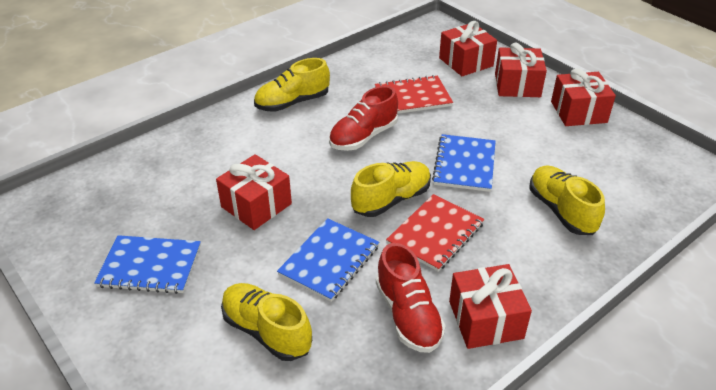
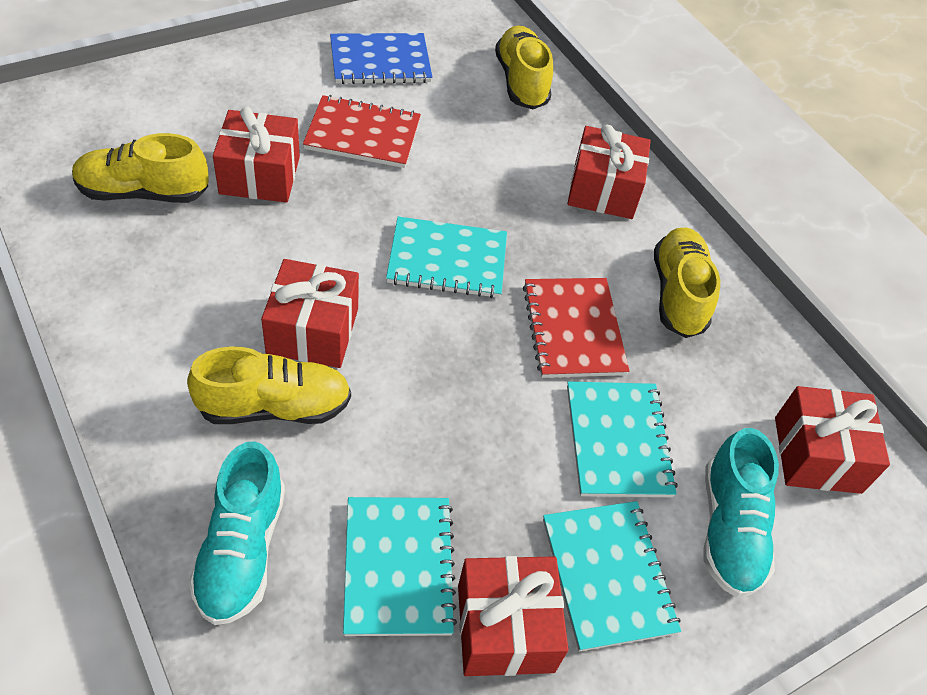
blue notebook: 3 -> 1
red shoe: 2 -> 0
turquoise notebook: 0 -> 4
turquoise shoe: 0 -> 2

